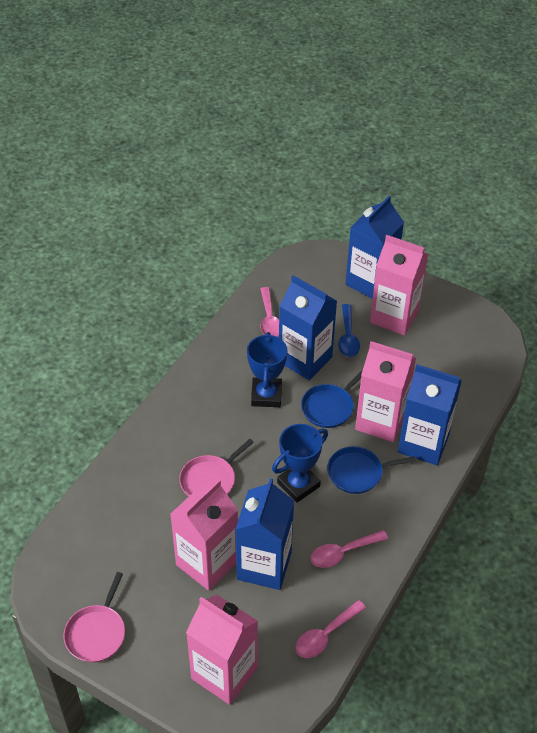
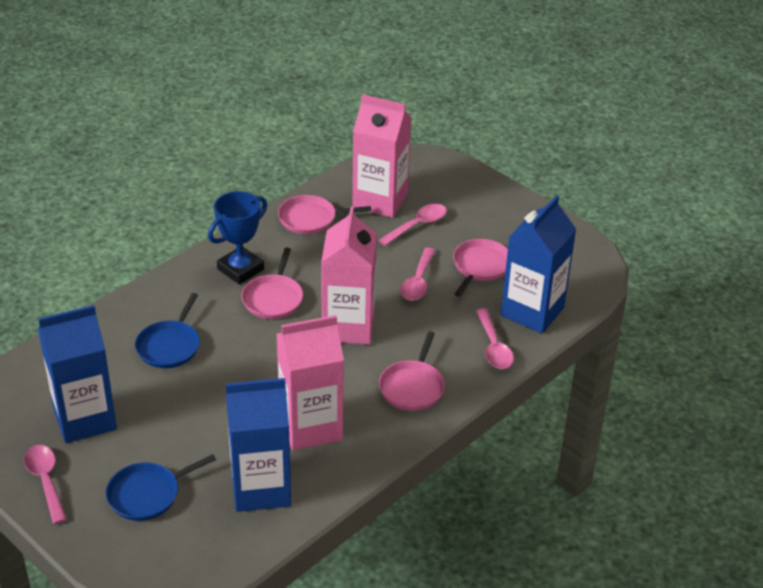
blue carton: 4 -> 3
blue spoon: 1 -> 0
blue trophy: 2 -> 1
pink carton: 4 -> 3
pink pan: 2 -> 4
pink spoon: 3 -> 4

